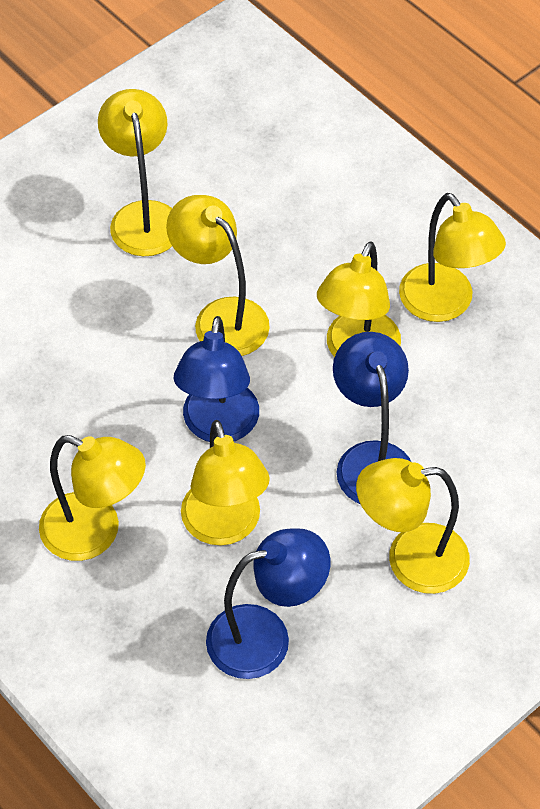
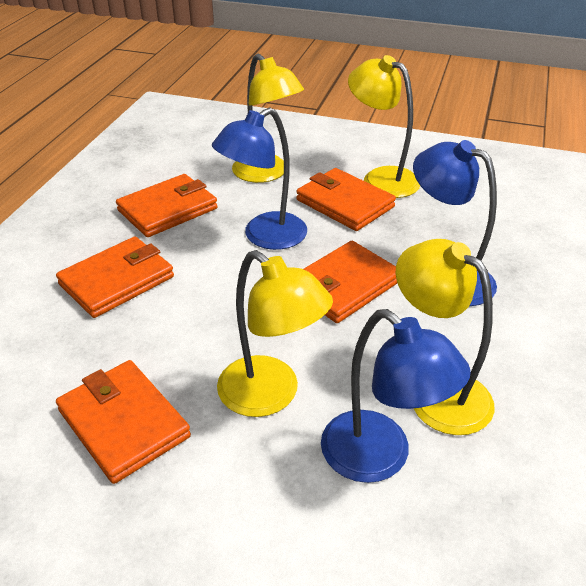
orange wallet: 0 -> 5
yellow lamp: 7 -> 4

